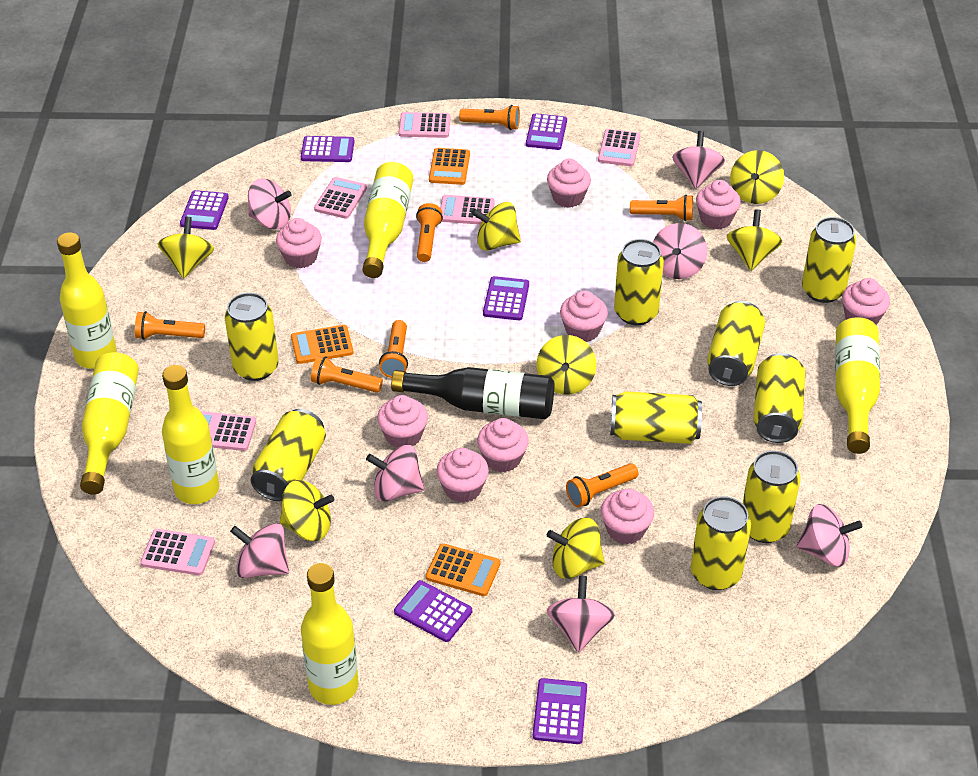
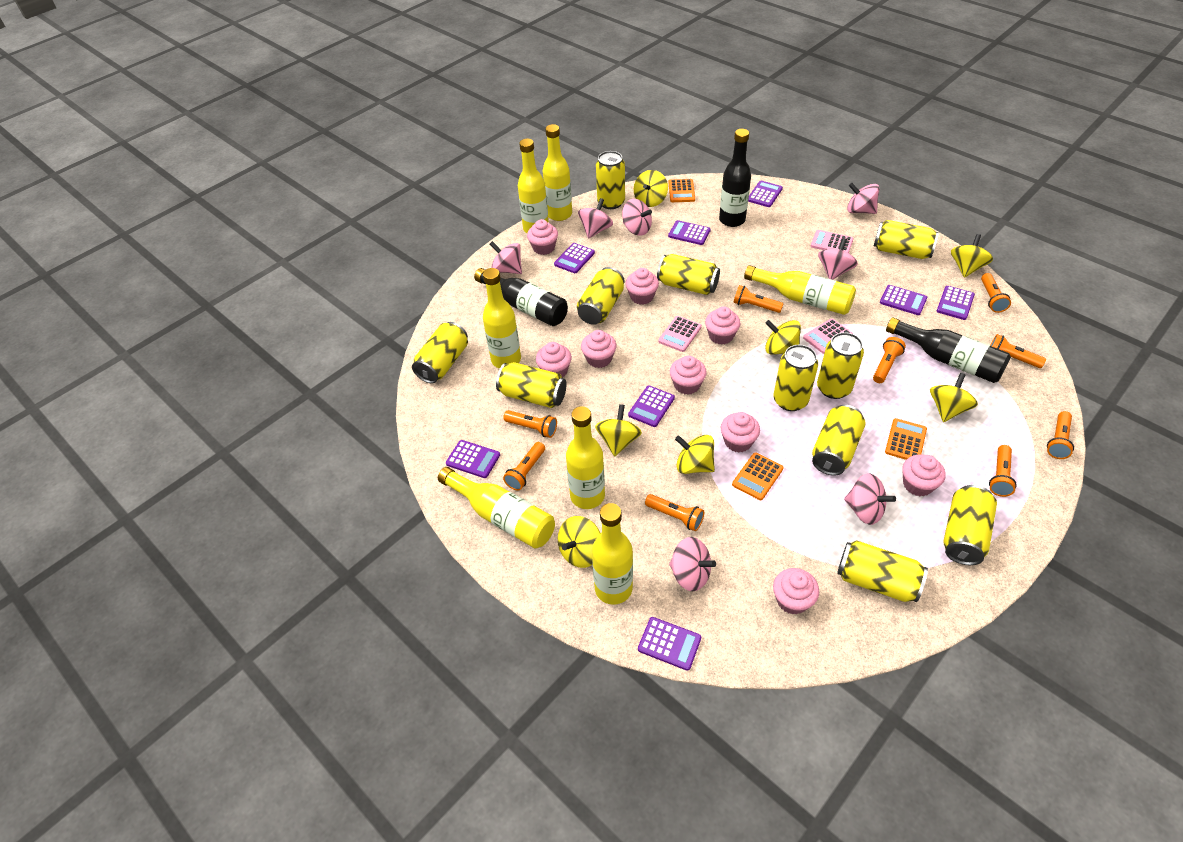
black bottle: 1 -> 3
orange flashlight: 7 -> 9
pink calculator: 6 -> 3
purple calculator: 6 -> 8
yellow bottle: 6 -> 7
yellow can: 9 -> 11

